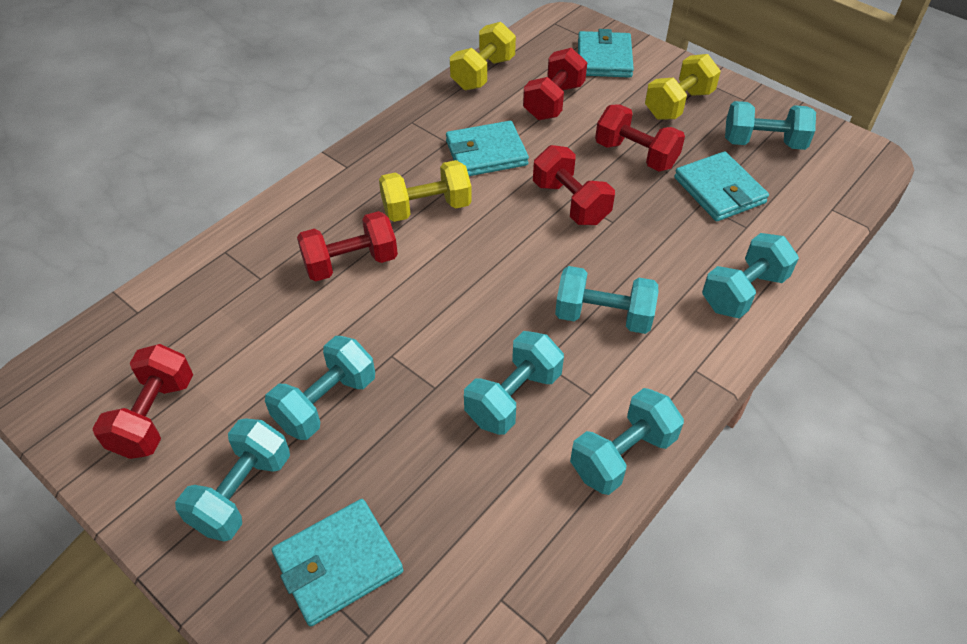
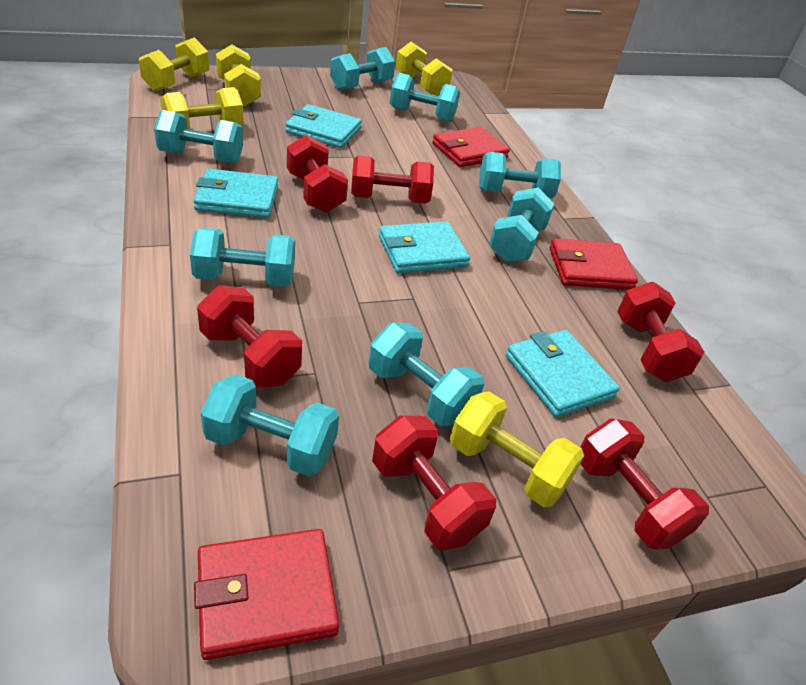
red dumbbell: 5 -> 6
red wallet: 0 -> 3
turquoise dumbbell: 7 -> 8
yellow dumbbell: 3 -> 5

